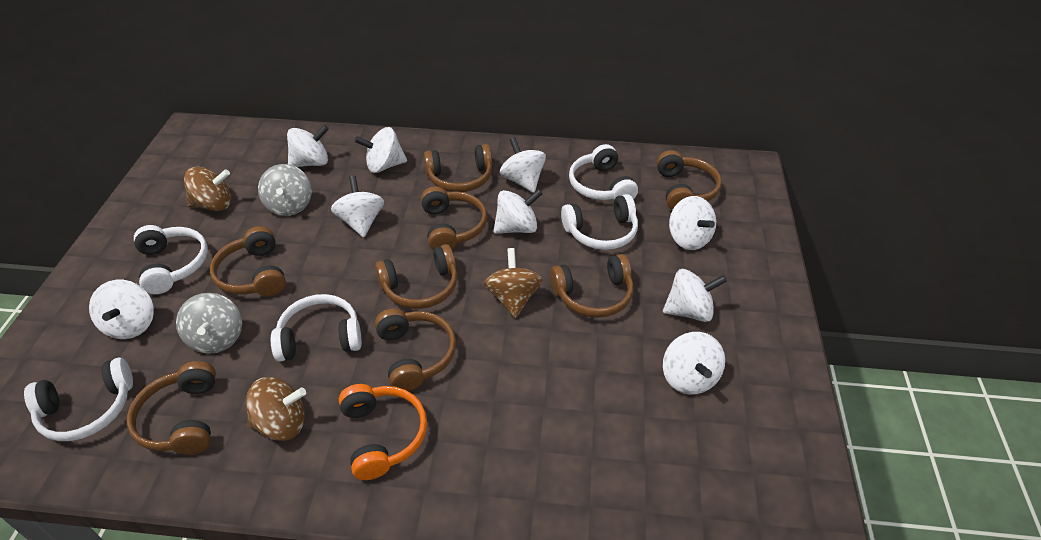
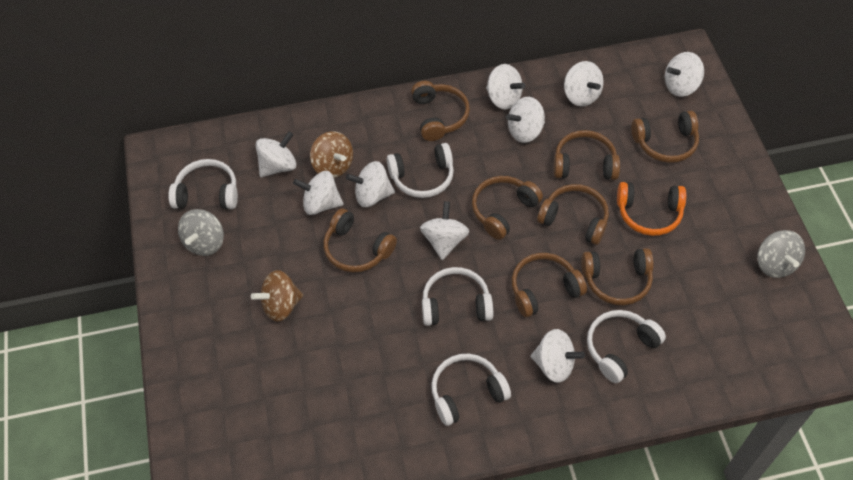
brown spinning top: 3 -> 2

